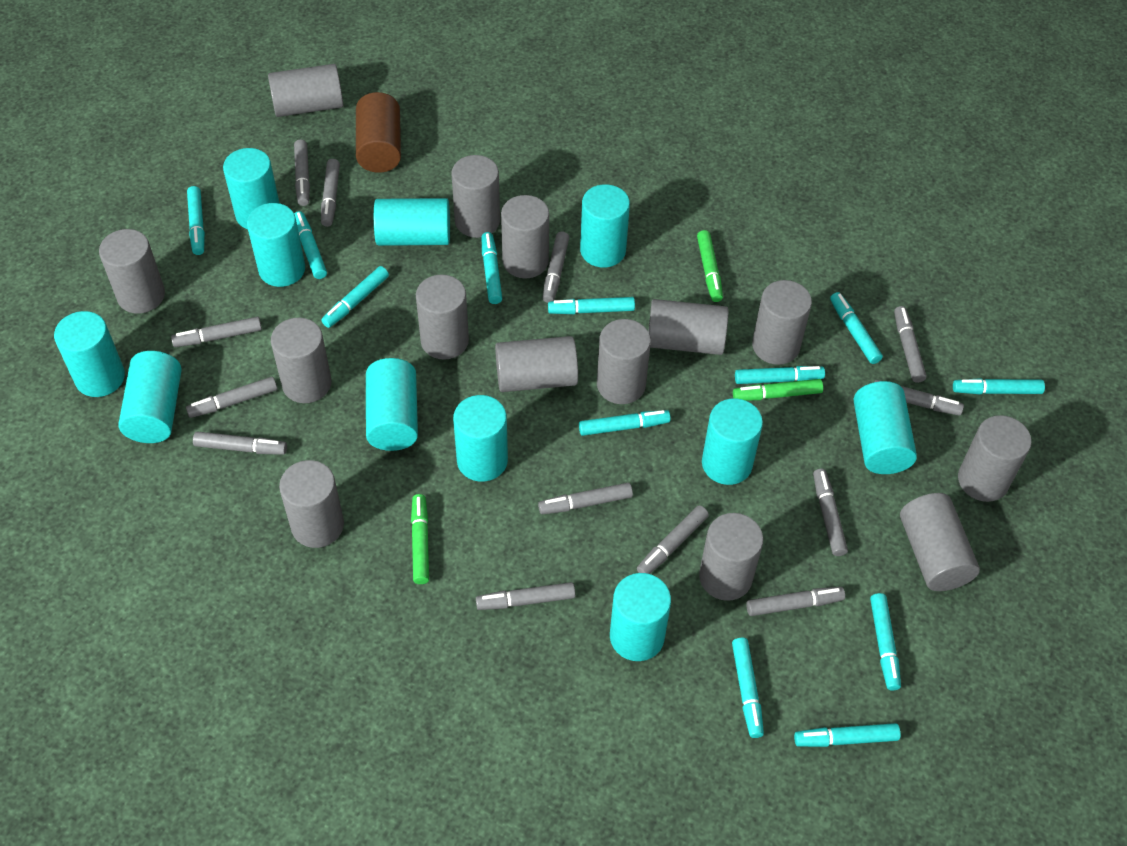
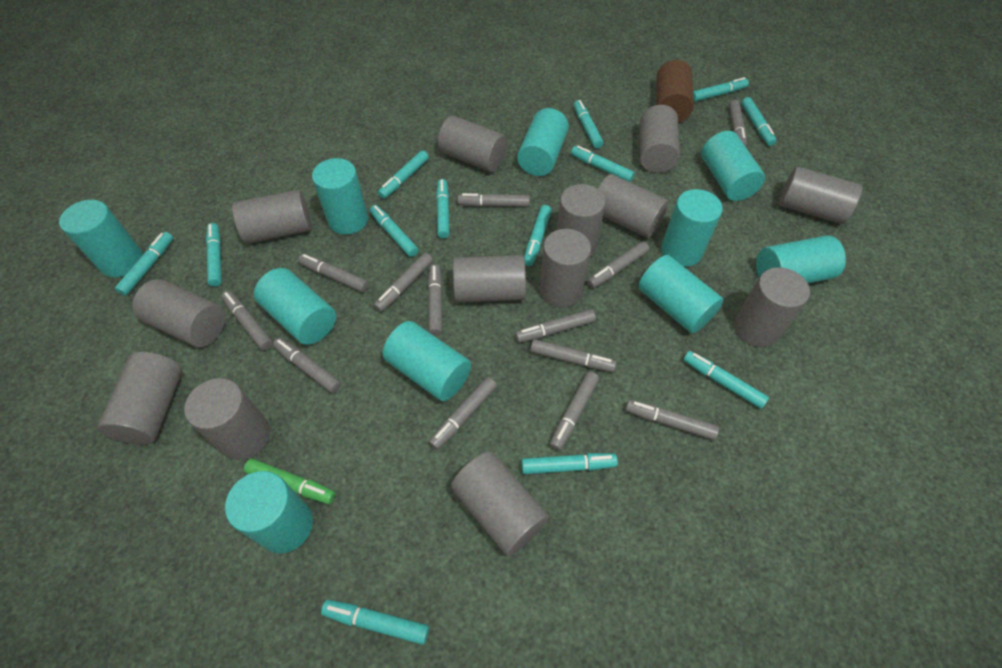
green marker: 3 -> 1
grey cylinder: 14 -> 13
turquoise cylinder: 11 -> 10
turquoise marker: 12 -> 13

